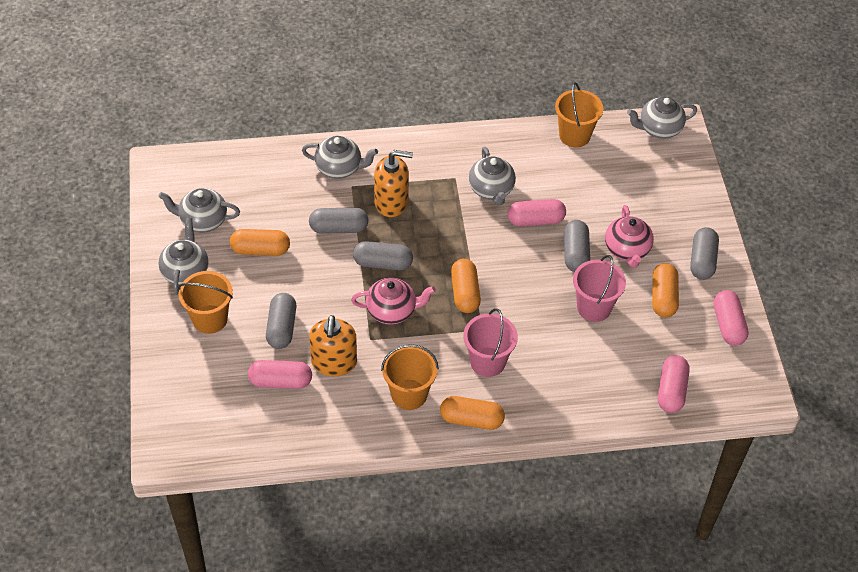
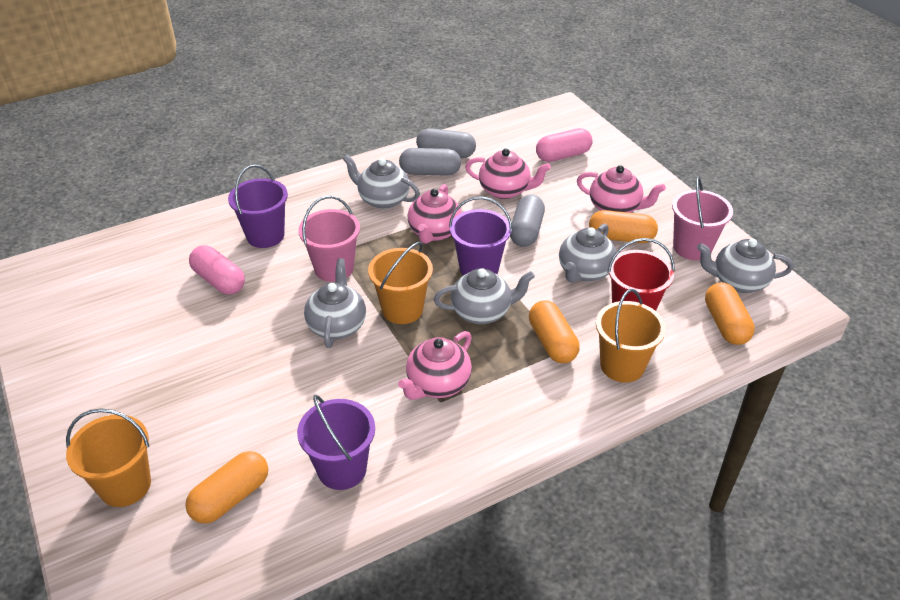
grey capsule: 5 -> 3
orange soap dispenser: 2 -> 0
pink capsule: 4 -> 2
pink teapot: 2 -> 4
purple bucket: 0 -> 3
red bucket: 0 -> 1

